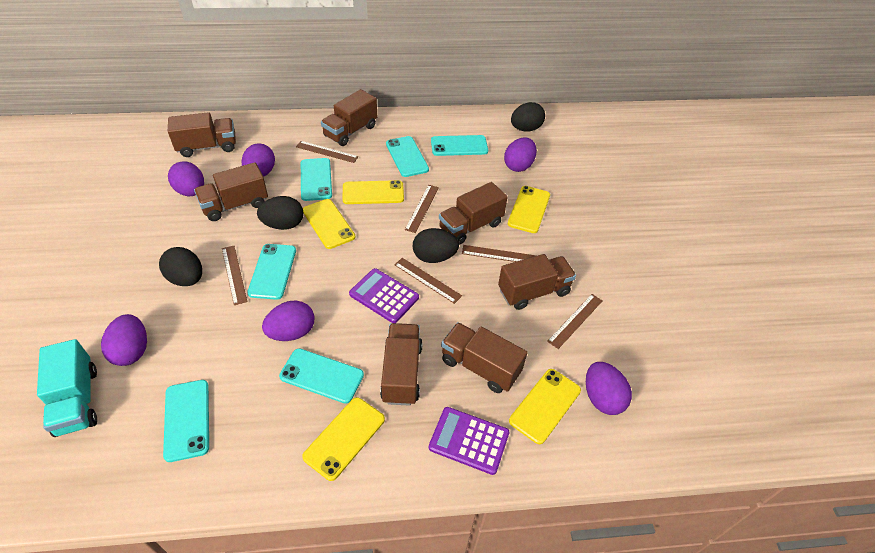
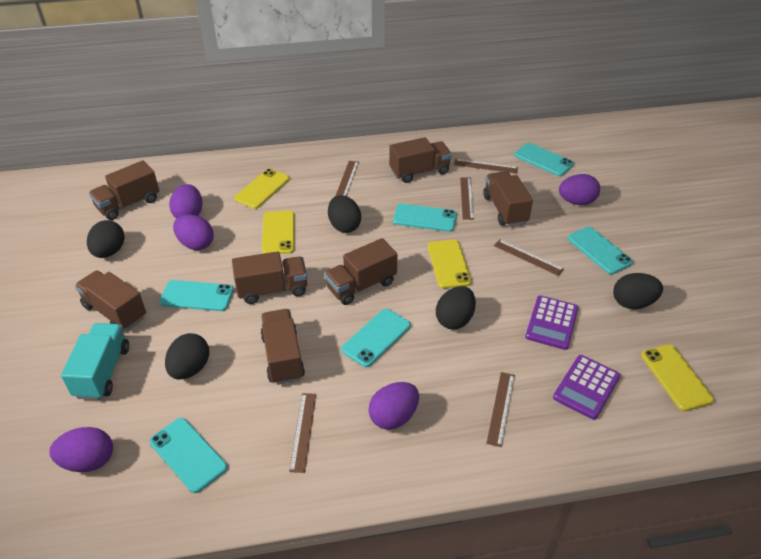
black egg: 4 -> 5
purple egg: 6 -> 5
yellow phone: 5 -> 4

